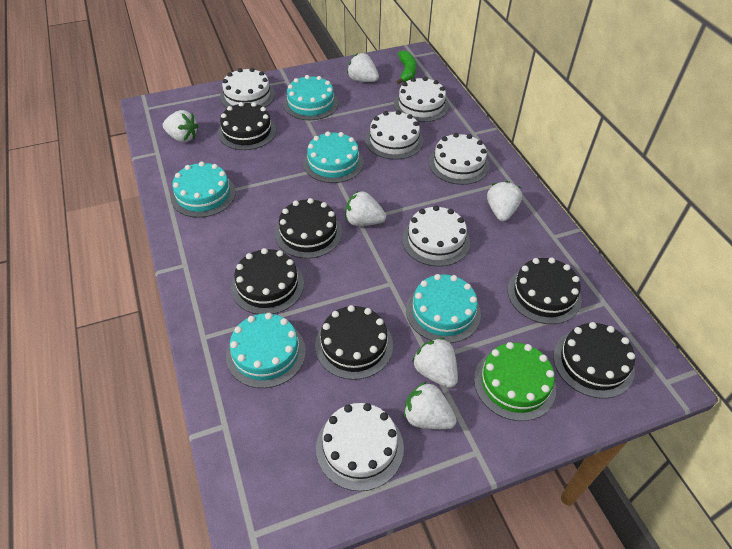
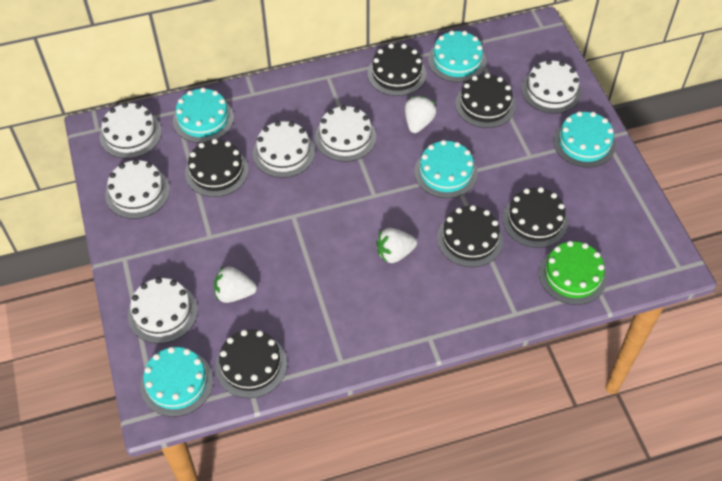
green banana: 1 -> 0
white strawberry: 6 -> 3

